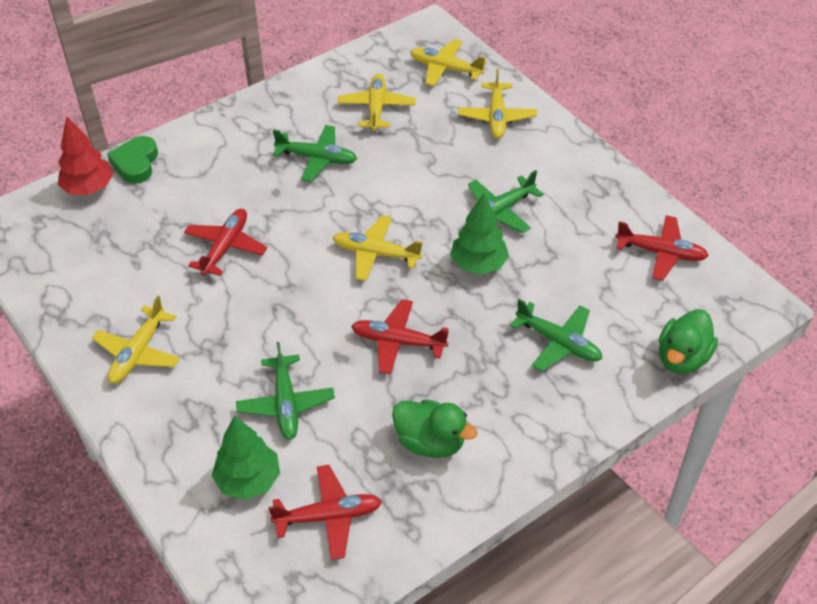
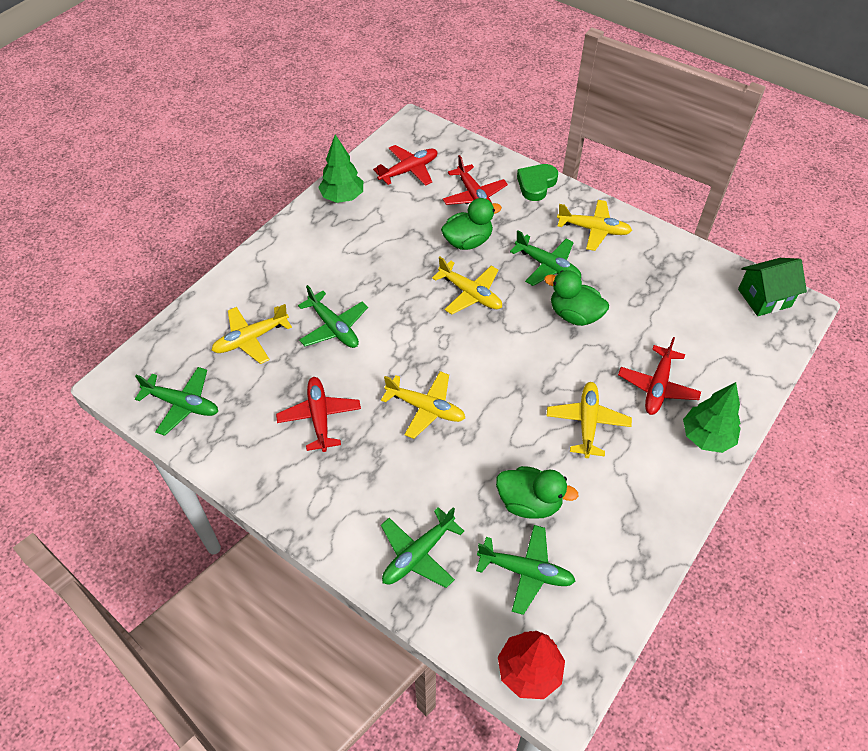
green duck: 2 -> 3
green house: 0 -> 1
green plane: 4 -> 5

